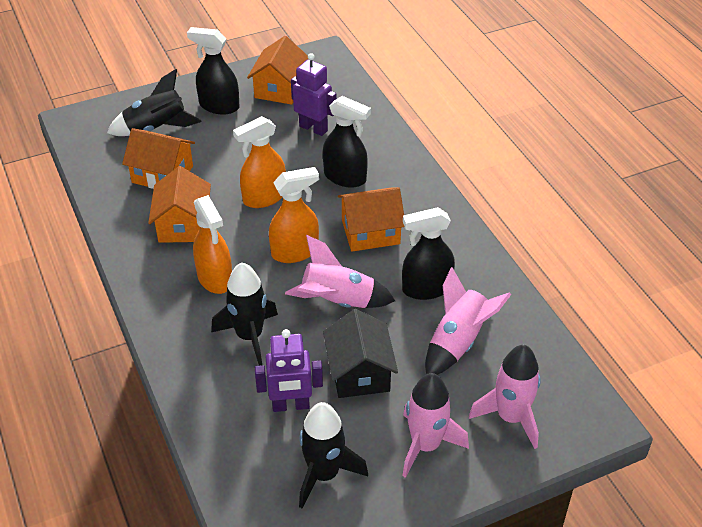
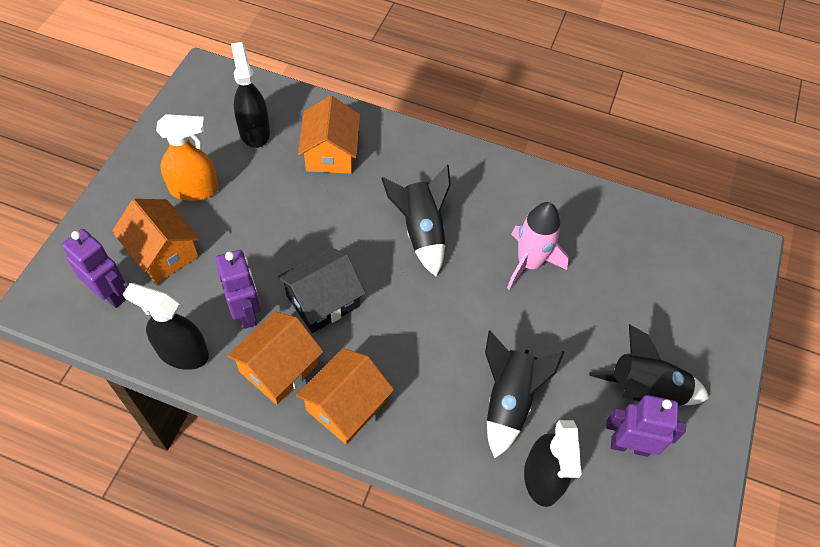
orange spray bottle: 3 -> 1
pink rocket: 4 -> 1
purple robot: 2 -> 3

